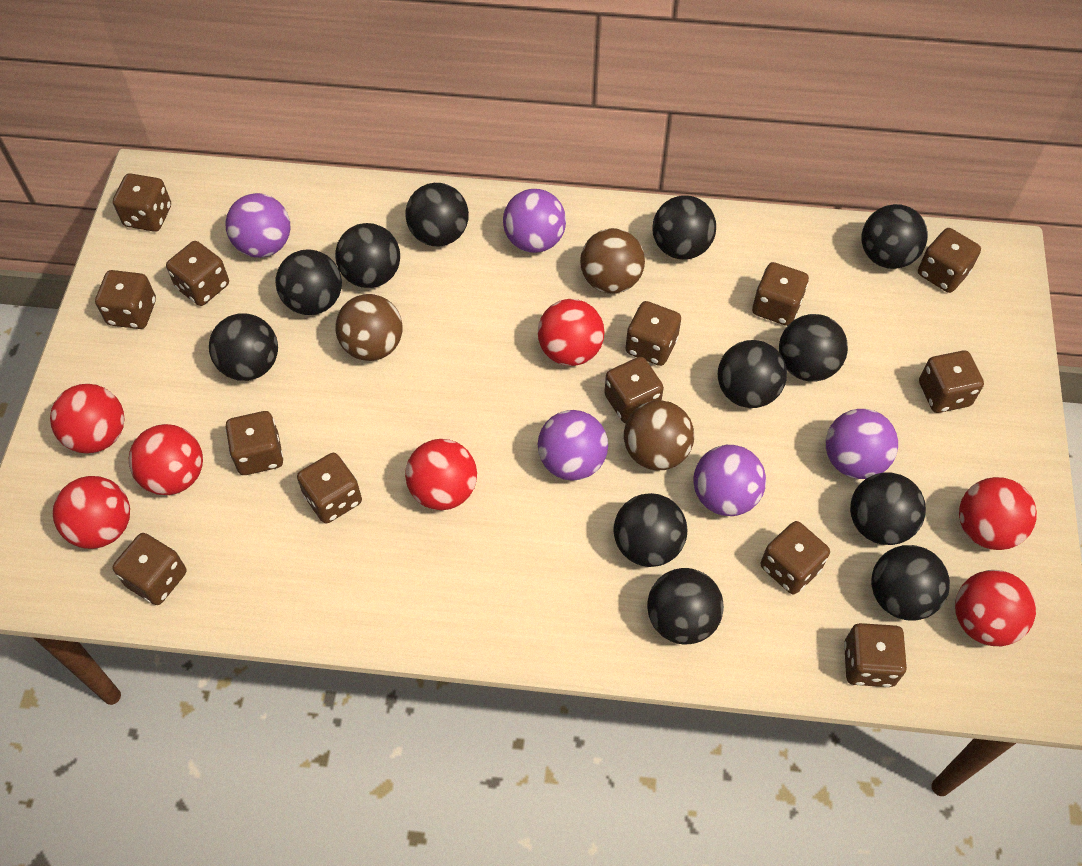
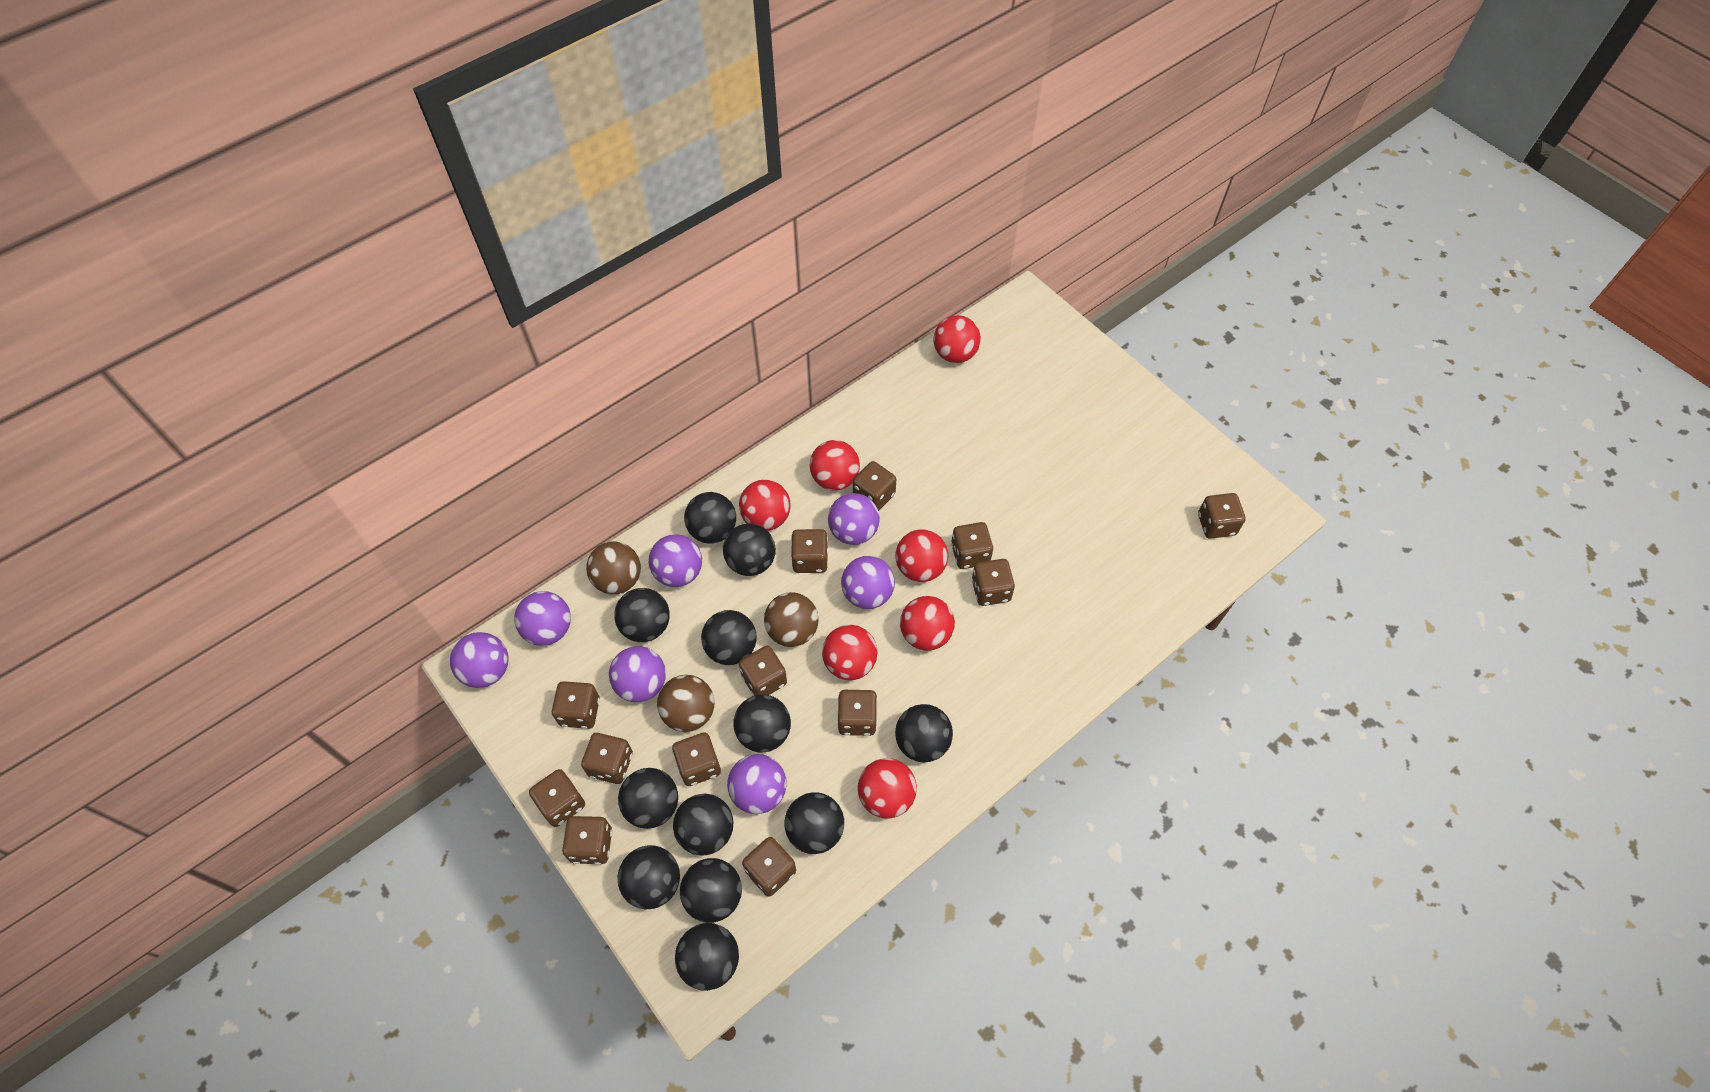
purple ball: 5 -> 7

